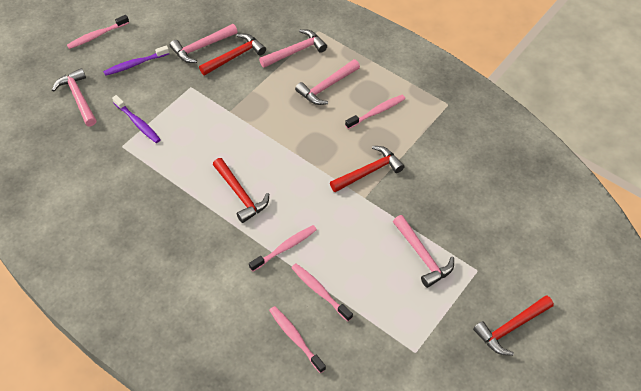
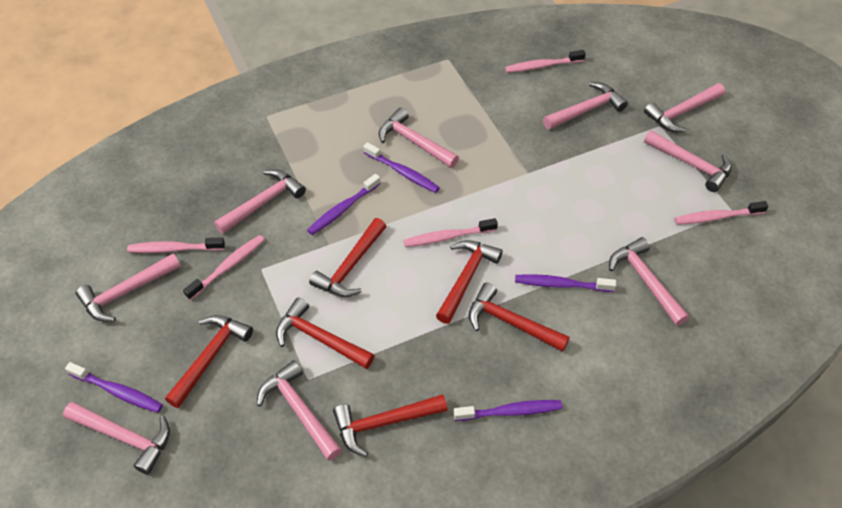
pink hammer: 5 -> 9
purple toothbrush: 2 -> 5
red hammer: 4 -> 6

